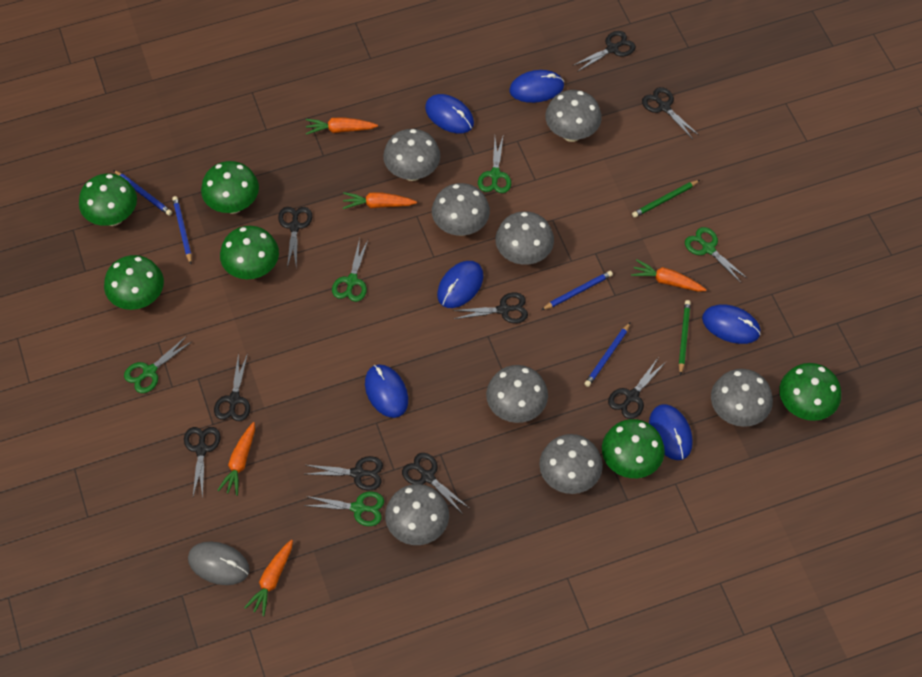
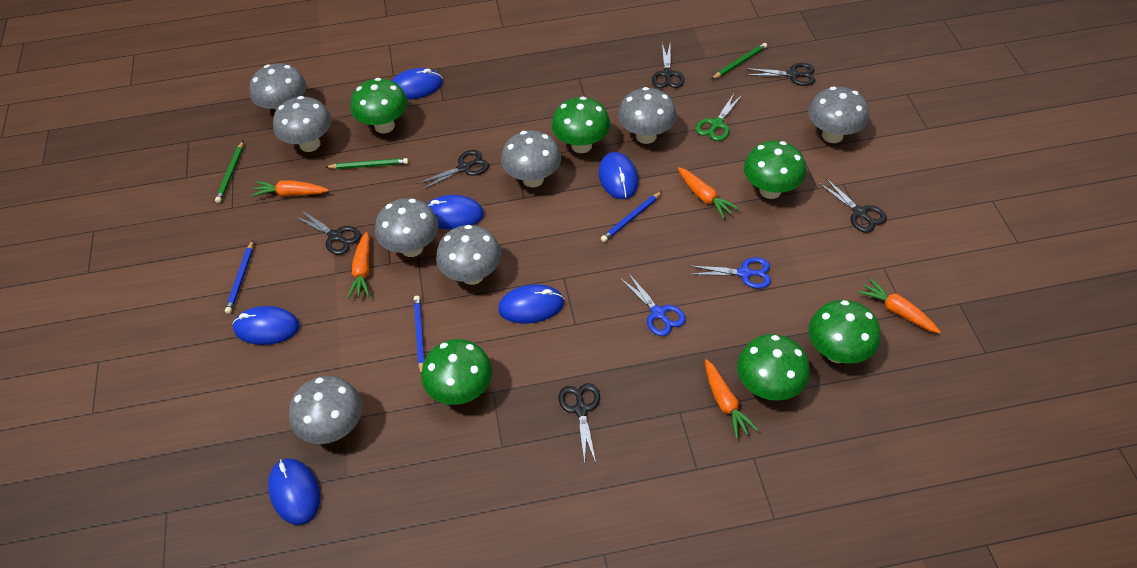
black scissors: 9 -> 6
blue pencil: 4 -> 3
blue scissors: 0 -> 2
green pencil: 2 -> 3
green scissors: 5 -> 1
grey mouse: 1 -> 0

